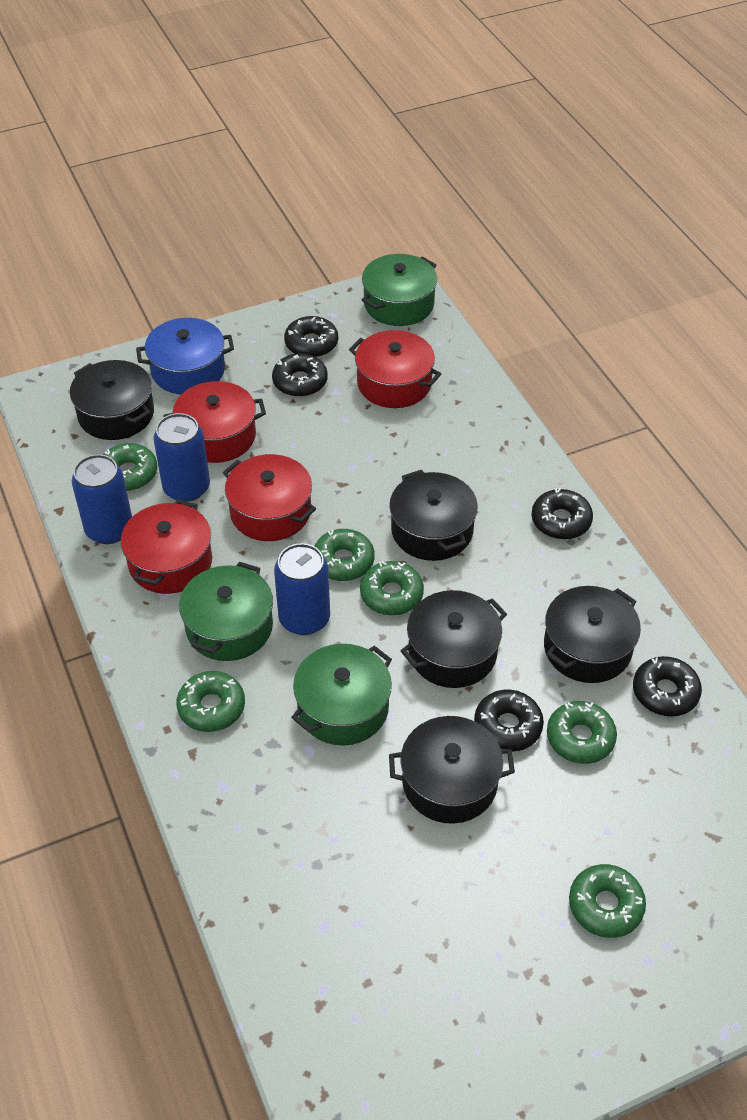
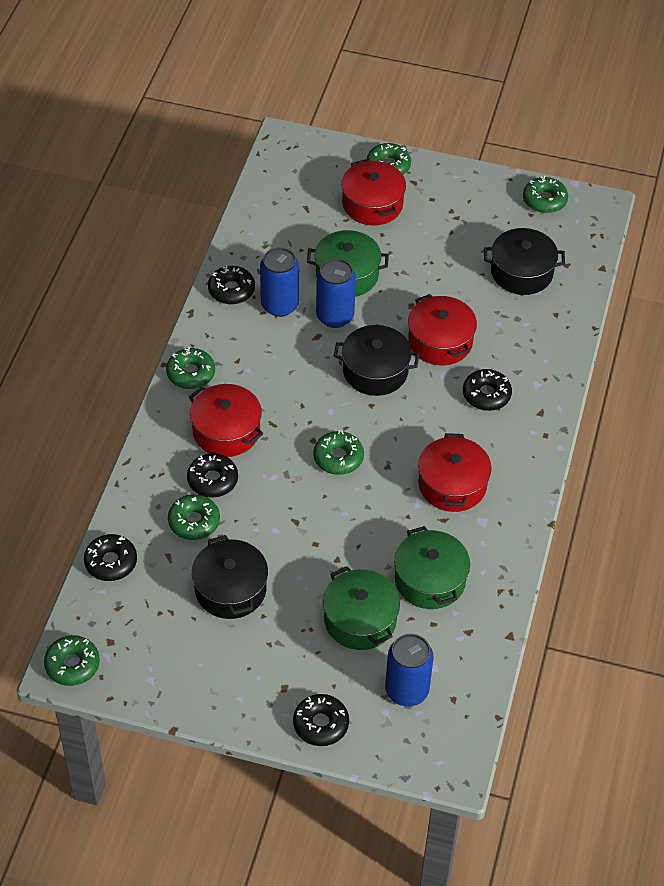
black pot: 5 -> 3
blue pot: 1 -> 0

